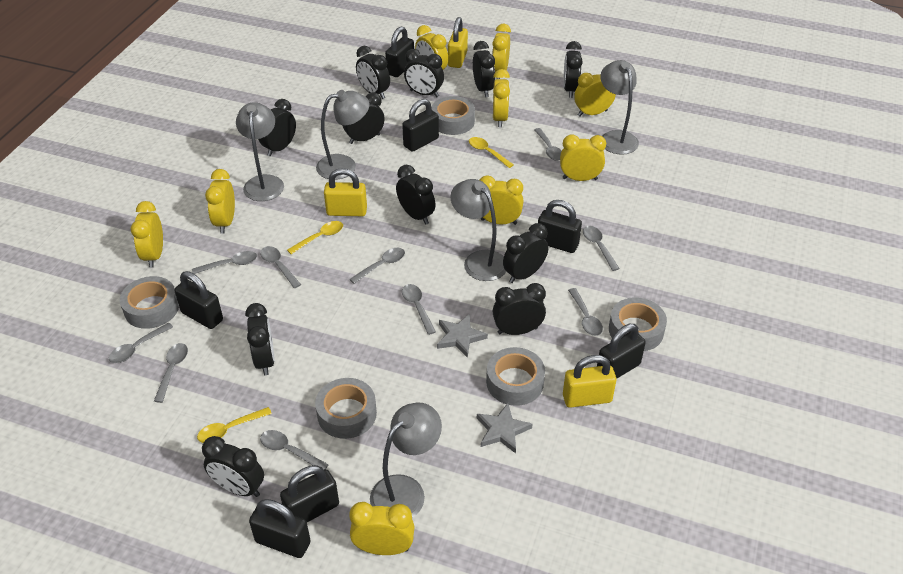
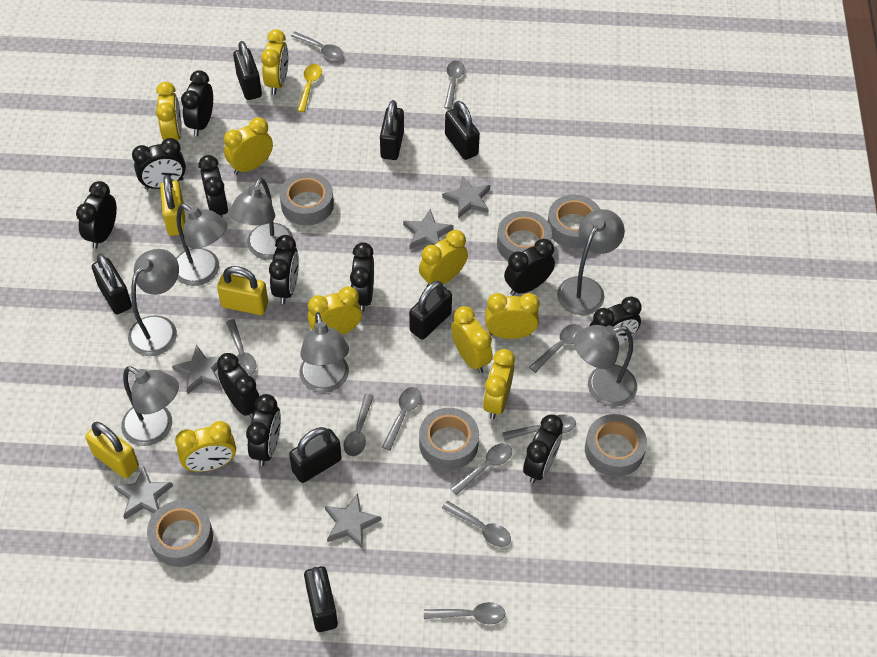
grey lamp: 5 -> 7
grey star: 2 -> 5
grey tape: 5 -> 6
yellow spoon: 3 -> 1

